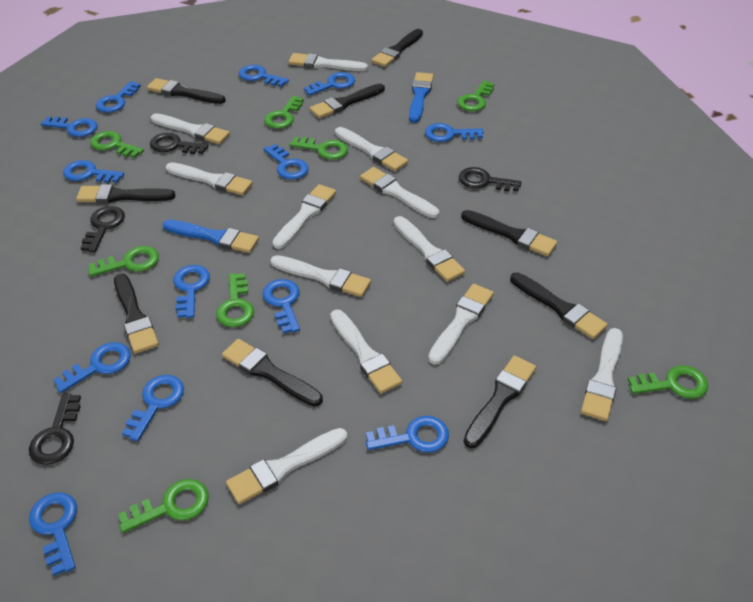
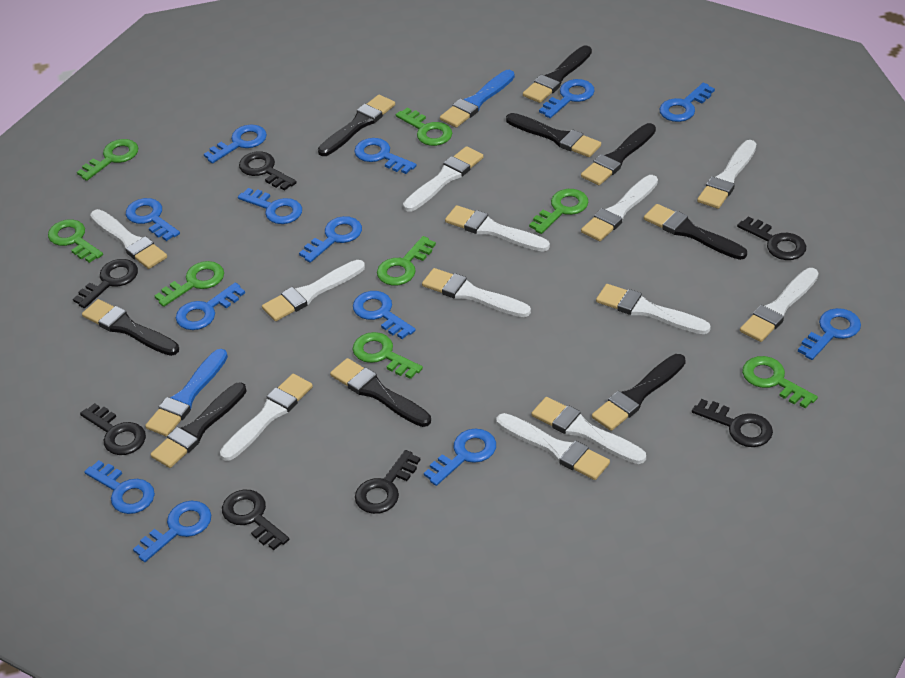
black key: 4 -> 7

